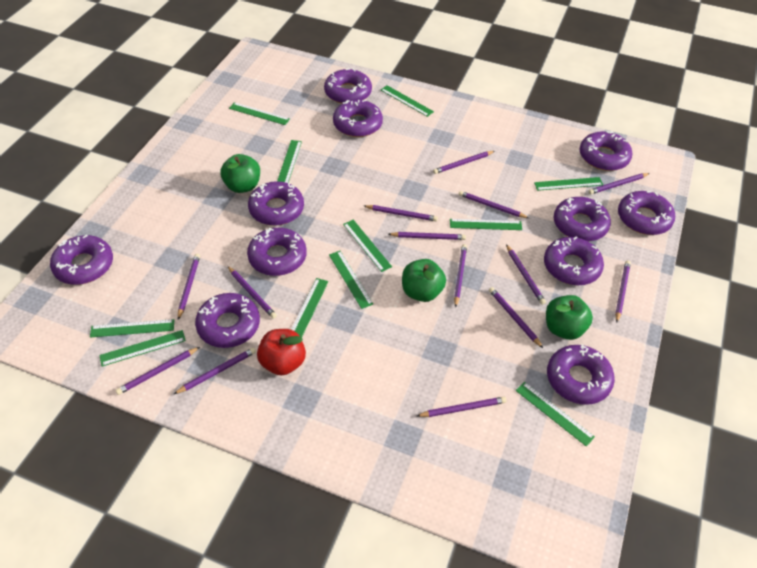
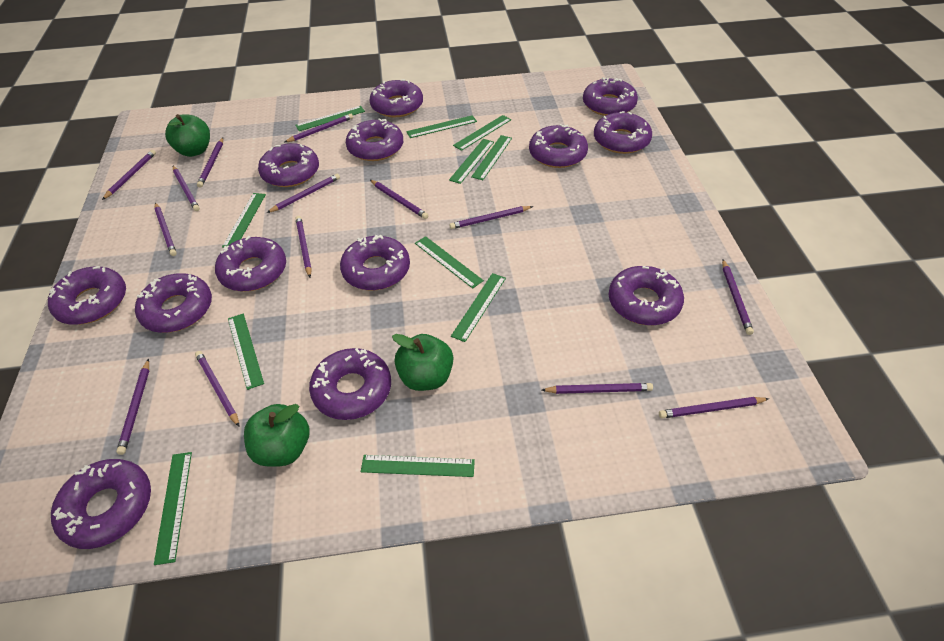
purple donut: 11 -> 13
red apple: 1 -> 0

